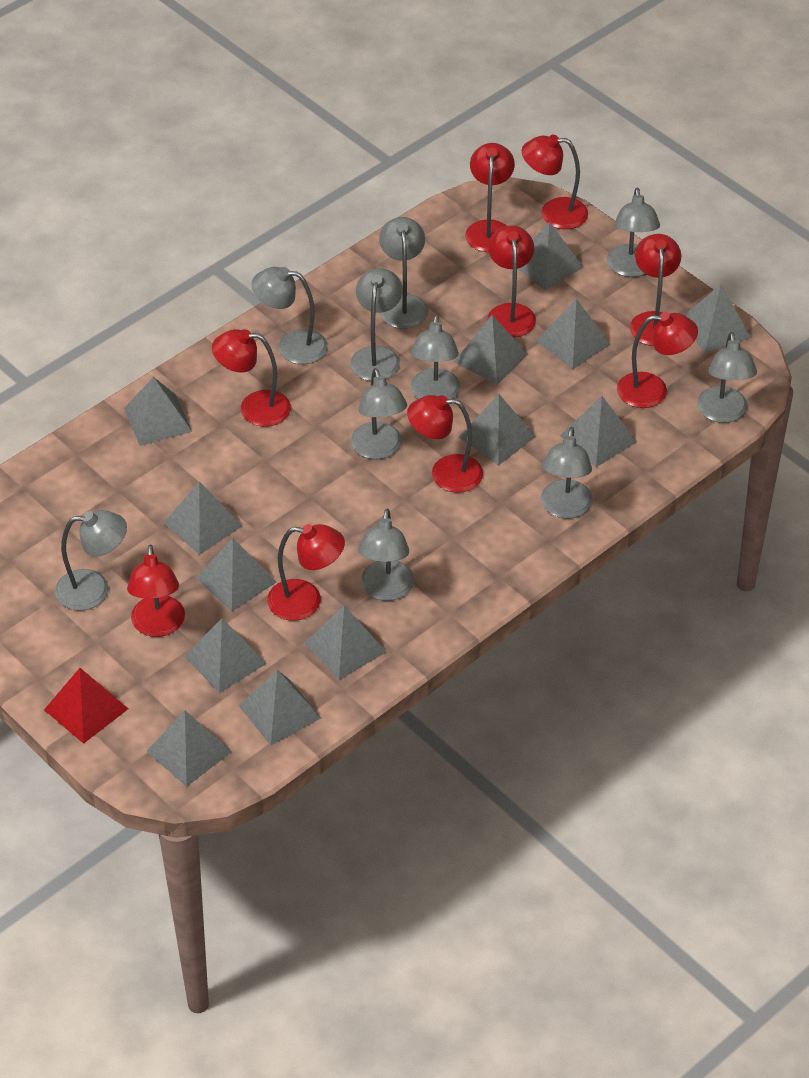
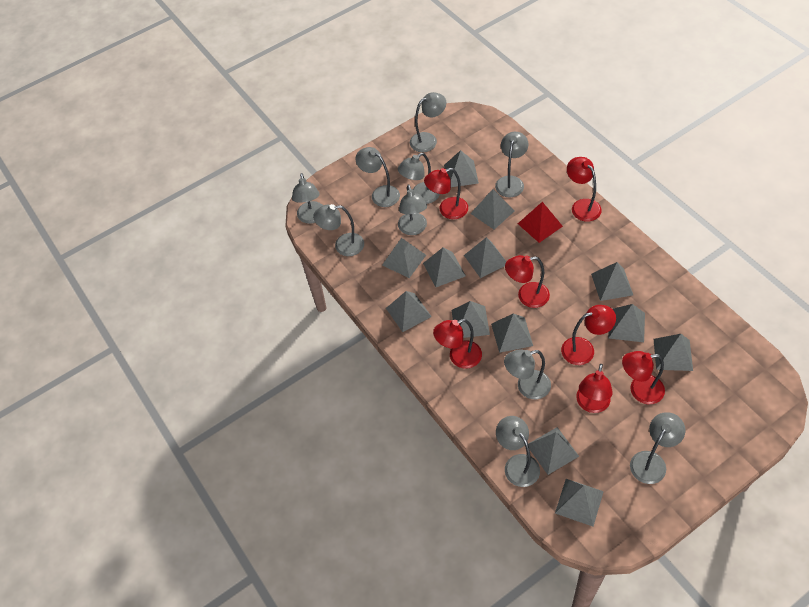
red lamp: 9 -> 7

